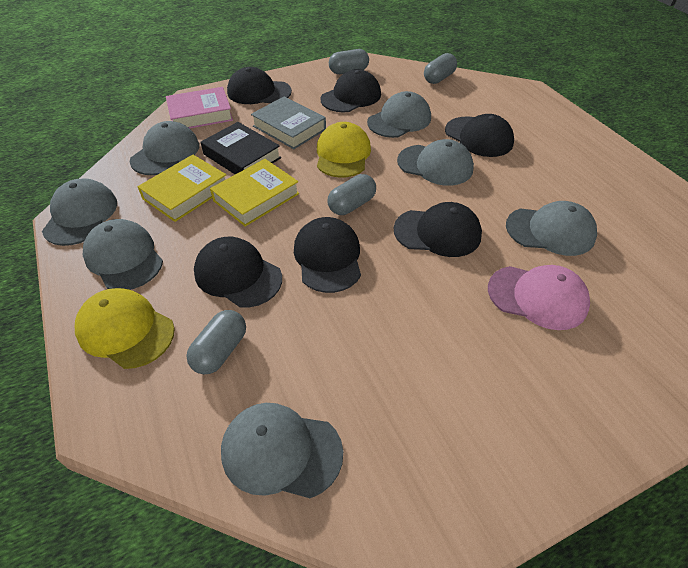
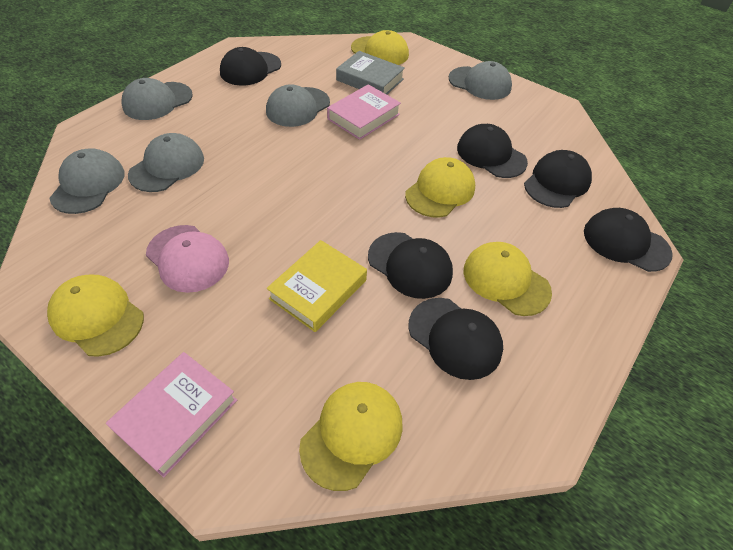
black book: 1 -> 0
grey cap: 7 -> 5
grey capsule: 4 -> 0
pink book: 1 -> 2
yellow book: 2 -> 1
yellow cap: 2 -> 5

